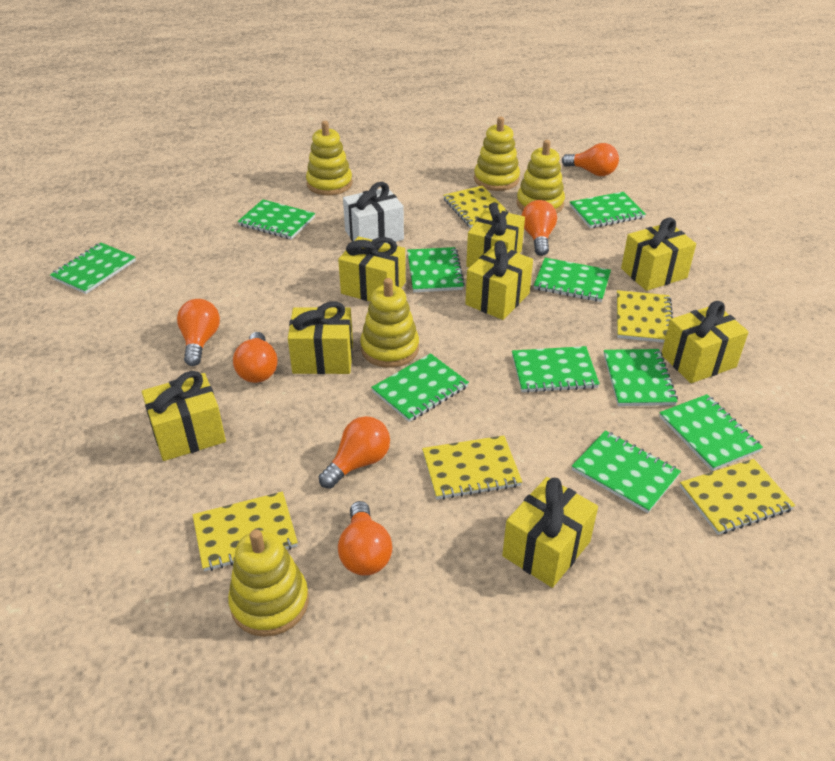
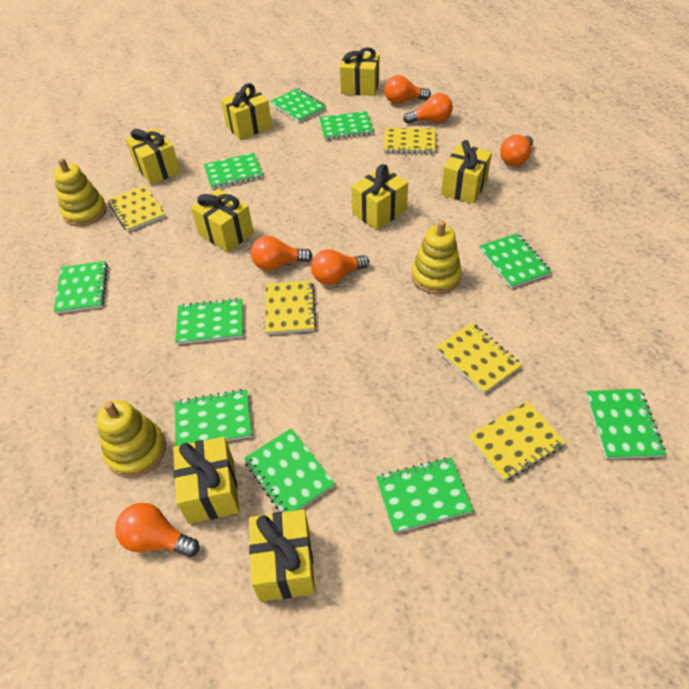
white gift: 1 -> 0
yellow stacking toy: 5 -> 3

